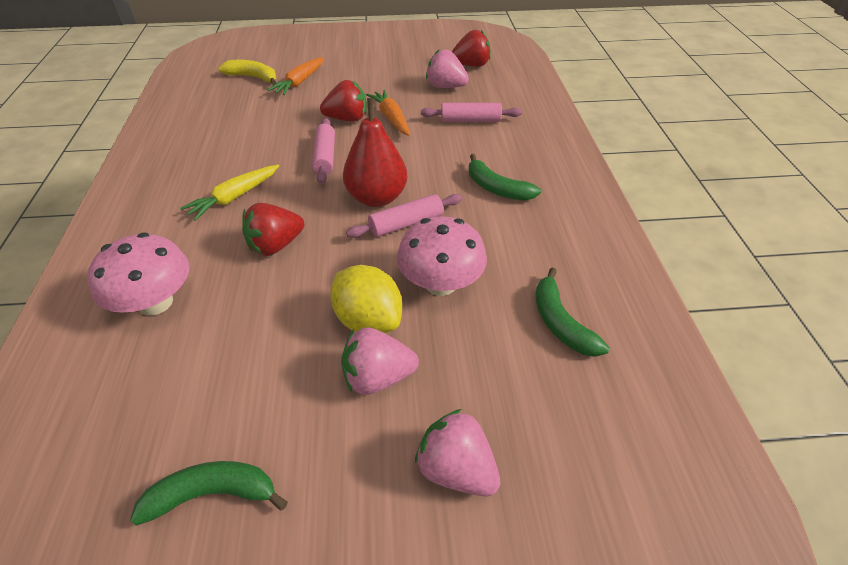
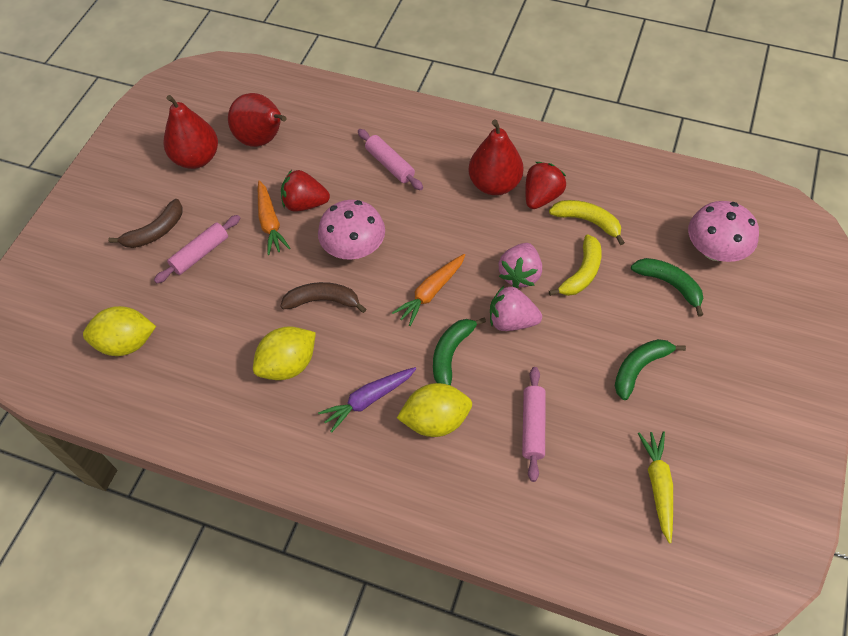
brown banana: 0 -> 2
pink strawberry: 3 -> 2
purple carrot: 0 -> 1
red pear: 1 -> 3
red strawberry: 3 -> 2
yellow banana: 1 -> 2
yellow lemon: 1 -> 3

